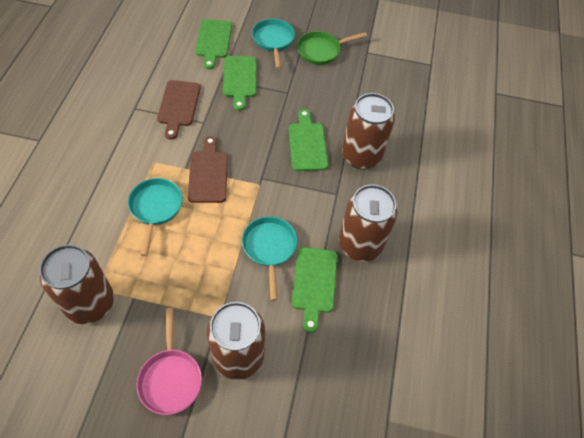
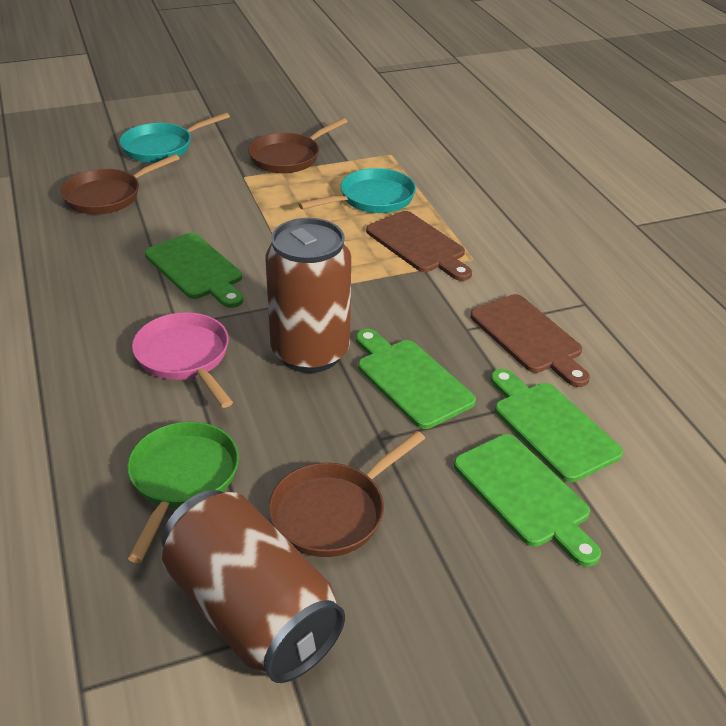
brown can: 4 -> 2
brown pan: 0 -> 3
turquoise pan: 3 -> 2

